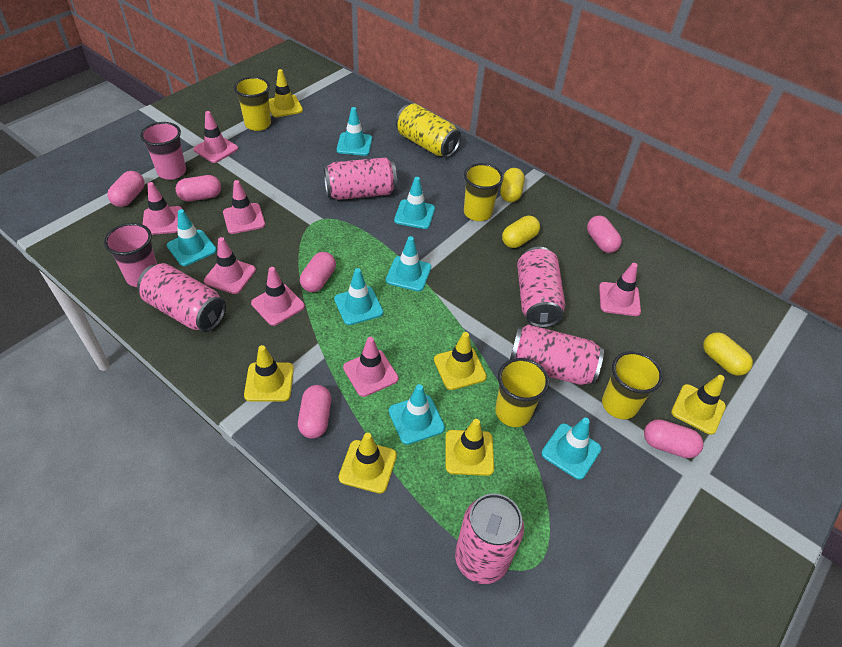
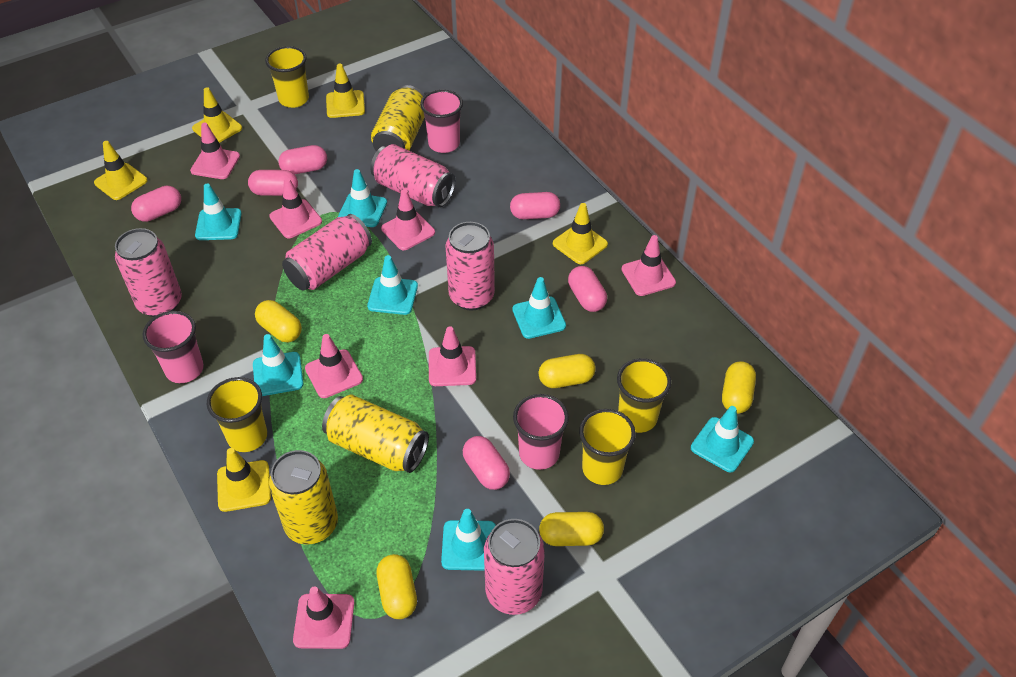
pink cup: 2 -> 3
yellow can: 1 -> 3
yellow capsule: 3 -> 5
yellow traffic cone: 6 -> 5

